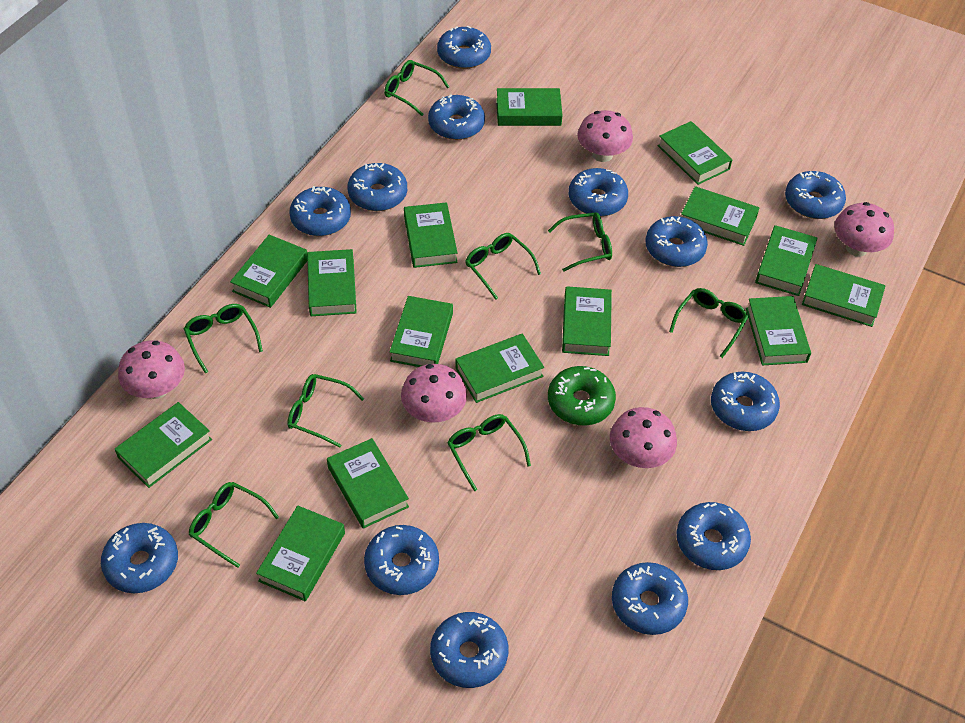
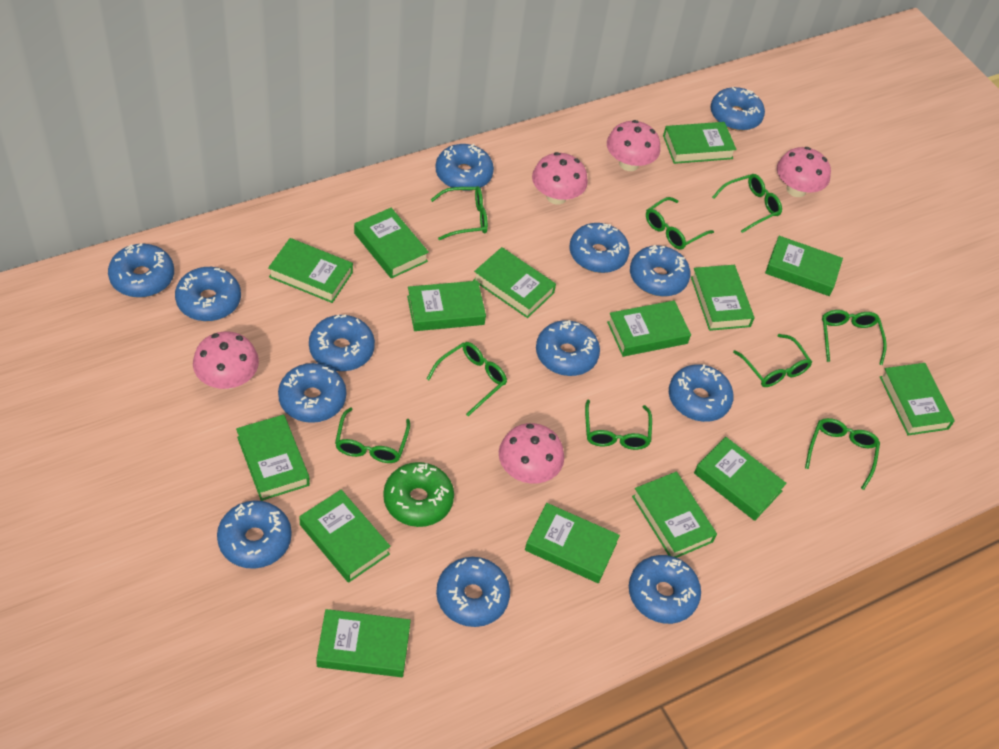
green glasses: 8 -> 9

